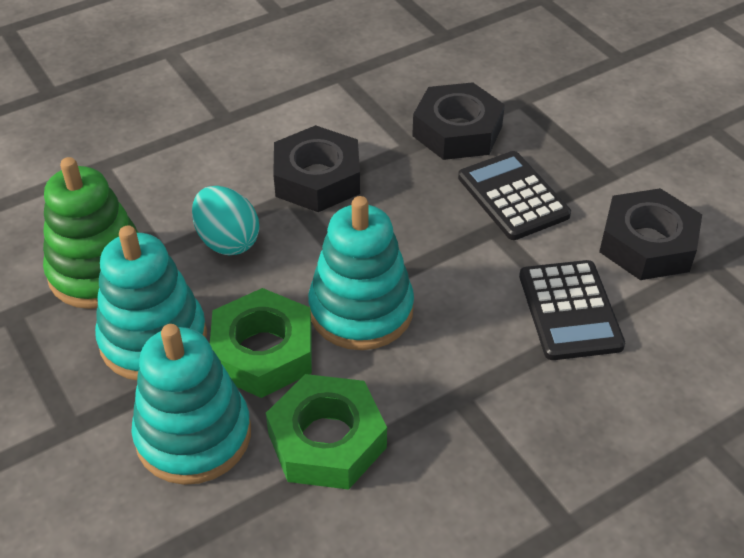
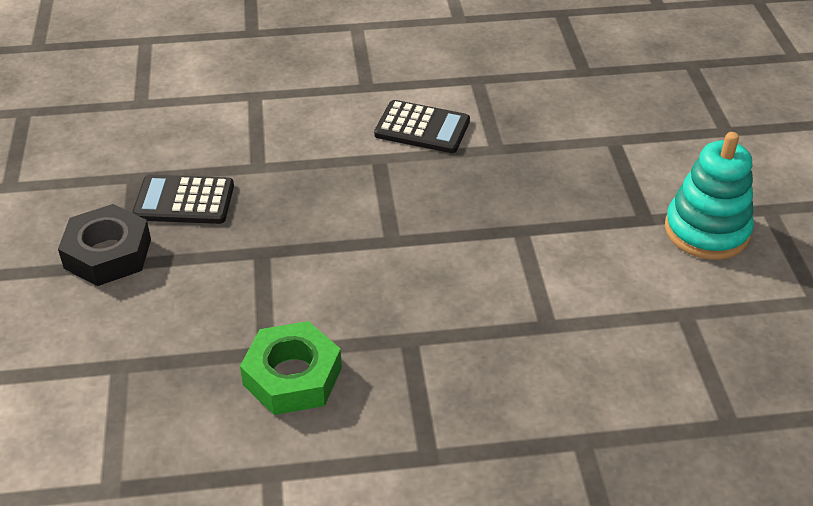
black nut: 3 -> 1
green nut: 2 -> 1
green stacking toy: 1 -> 0
turquoise egg: 1 -> 0
turquoise stacking toy: 3 -> 1

